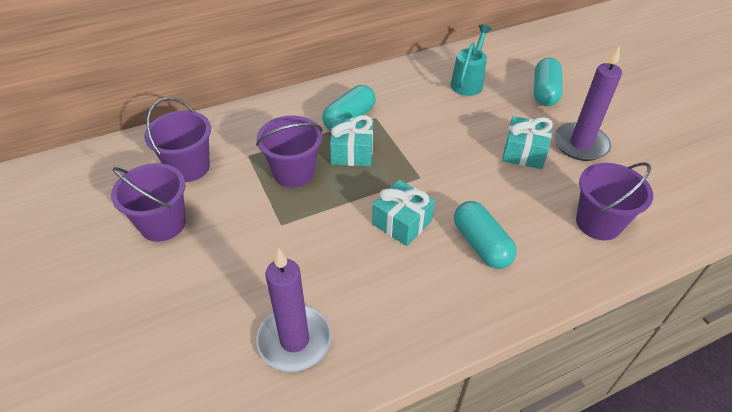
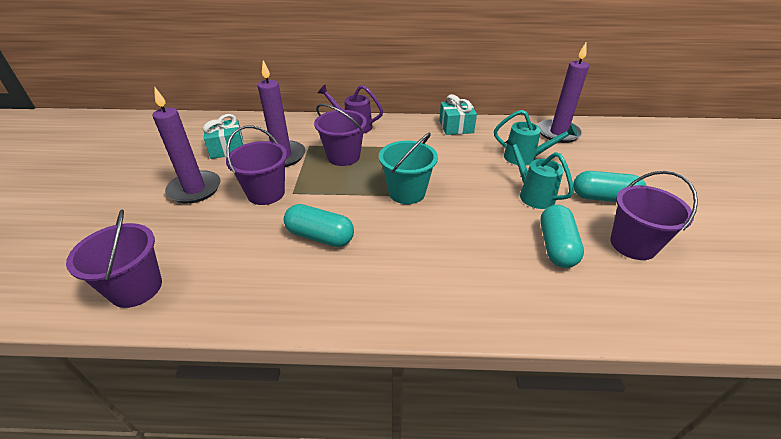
purple candle: 2 -> 3
purple watering can: 0 -> 1
turquoise bucket: 0 -> 1
turquoise gift: 3 -> 2
turquoise watering can: 1 -> 2

